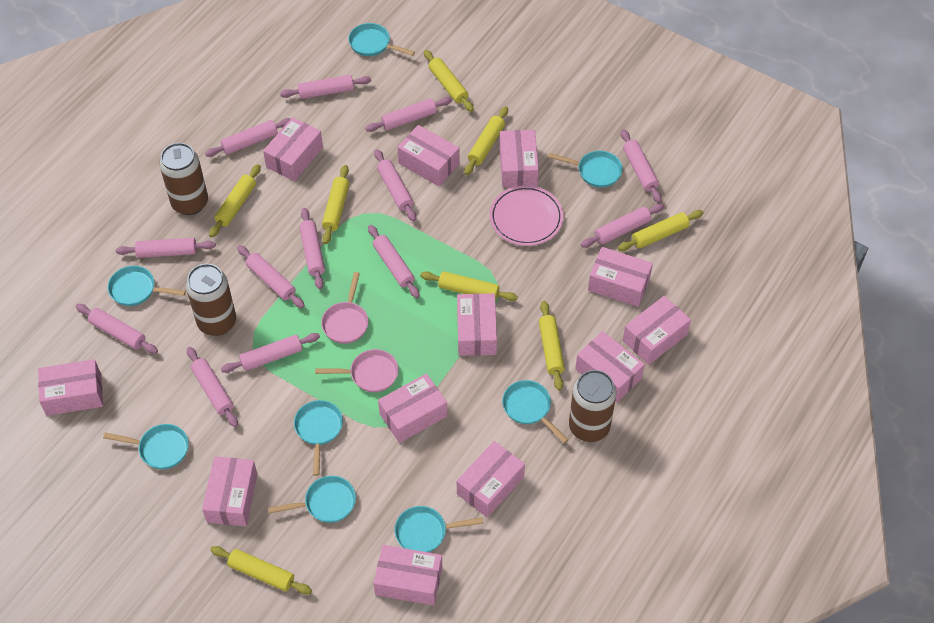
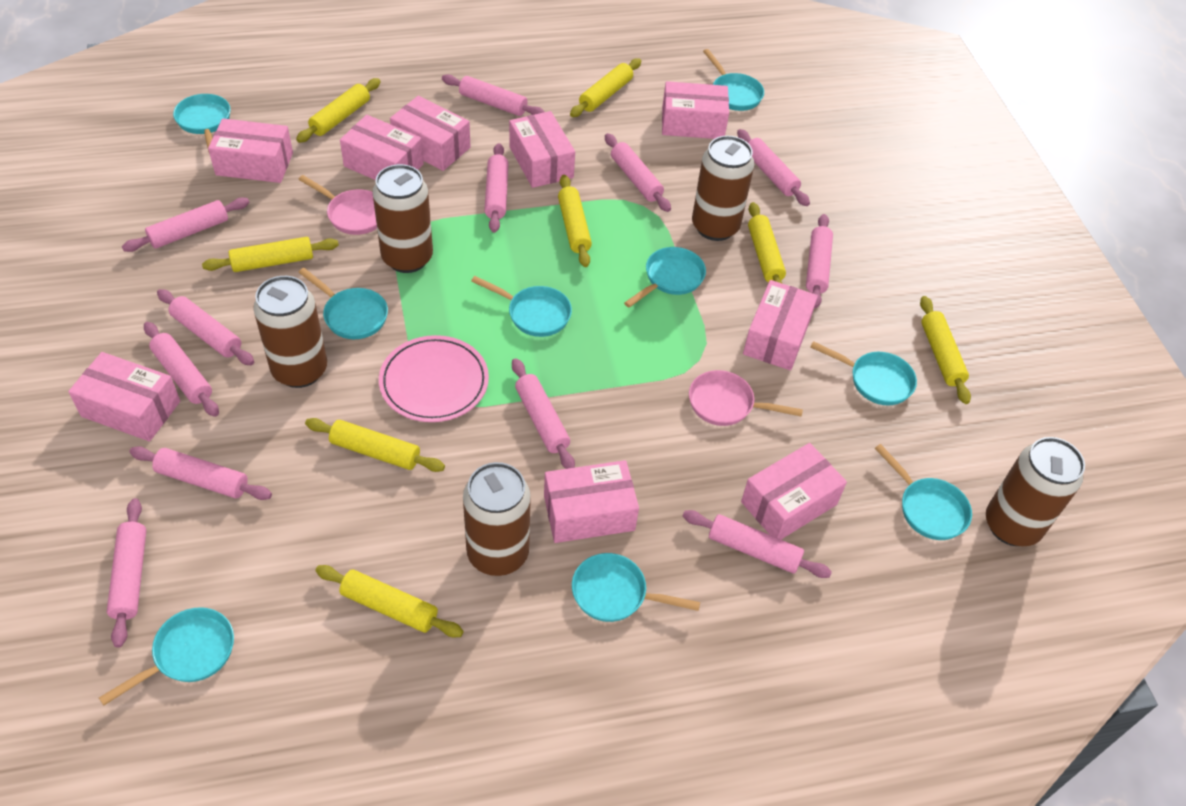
brown can: 3 -> 5
pink box: 12 -> 9
pink rolling pin: 13 -> 12
turquoise pan: 8 -> 9

